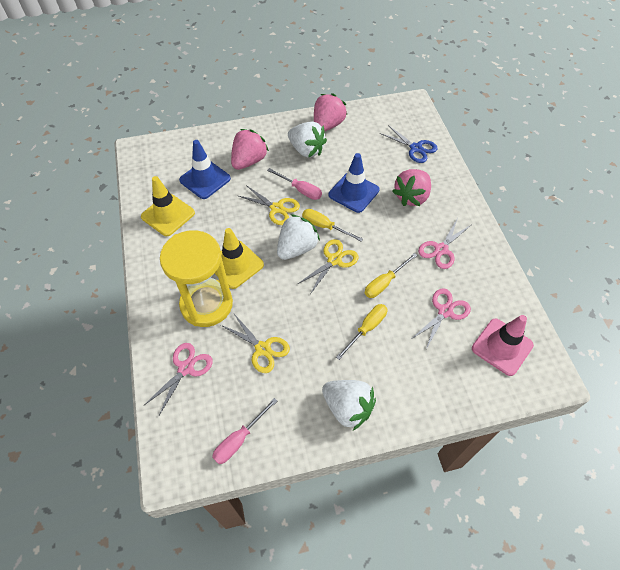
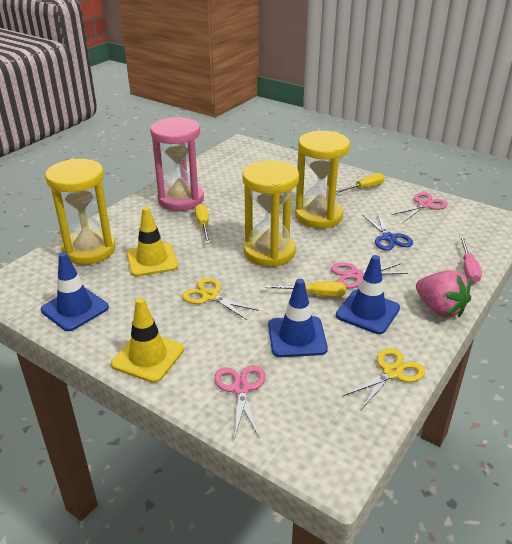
blue traffic cone: 2 -> 3
pink hourglass: 0 -> 1
pink screwdriver: 2 -> 1
pink strawberry: 3 -> 1
pink traffic cone: 1 -> 0
white strawberry: 3 -> 0
yellow hourglass: 1 -> 3
yellow scissors: 3 -> 2

